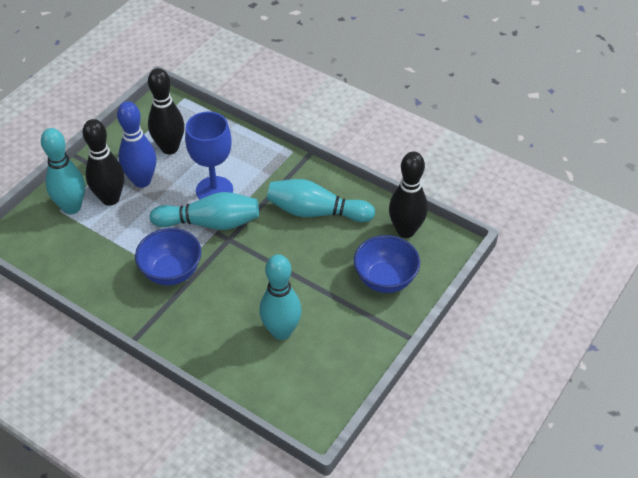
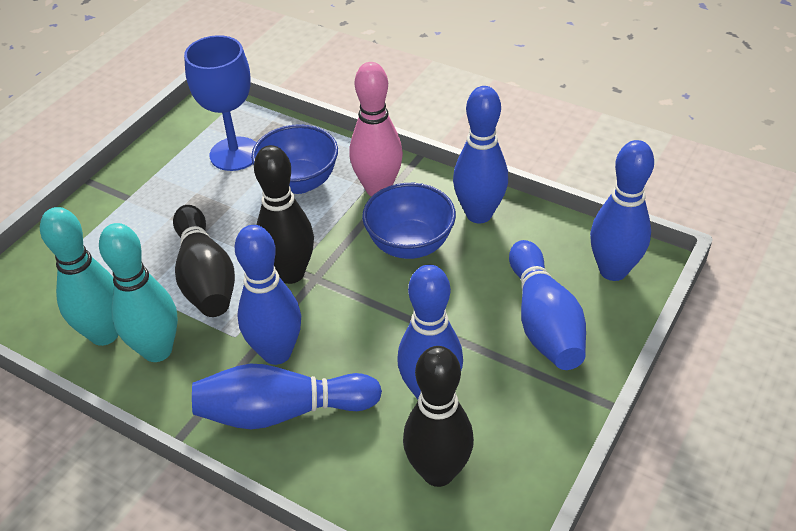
blue bowling pin: 1 -> 6
pink bowling pin: 0 -> 1
turquoise bowling pin: 4 -> 2

